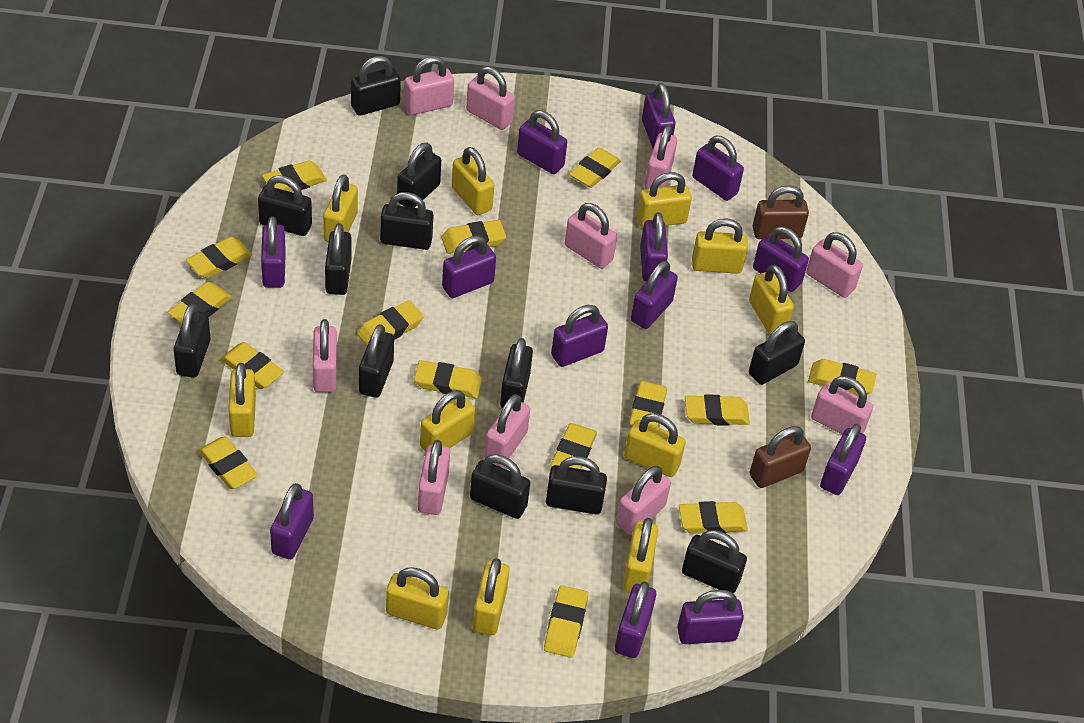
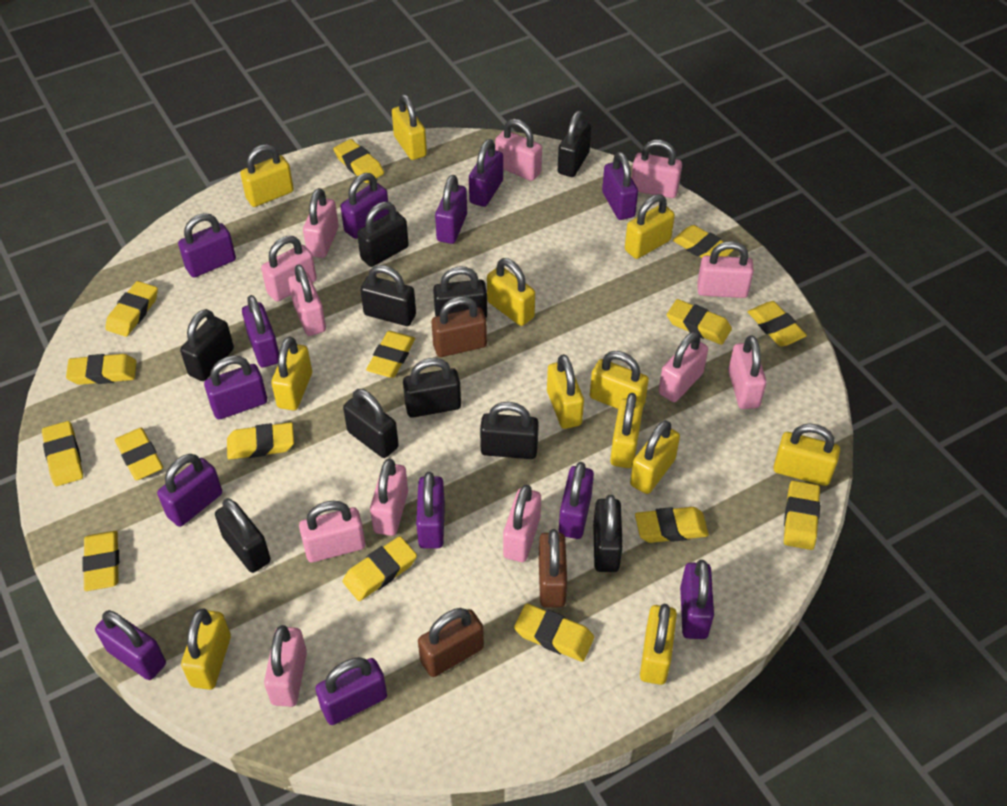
black padlock: 12 -> 10
brown padlock: 2 -> 3
pink padlock: 10 -> 12
yellow padlock: 11 -> 12

